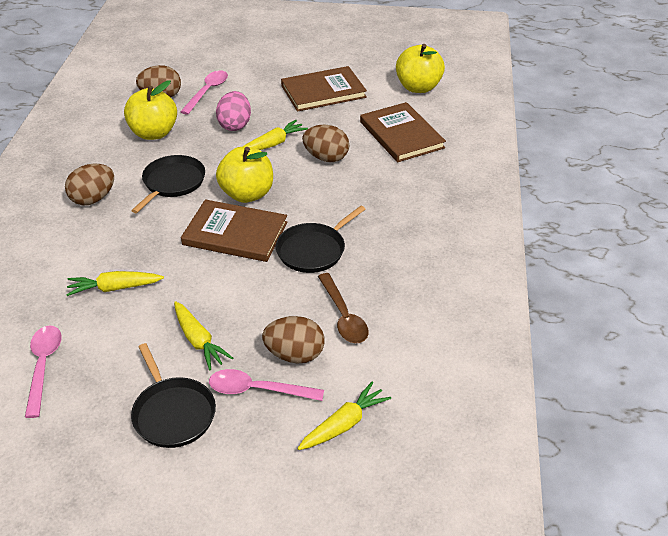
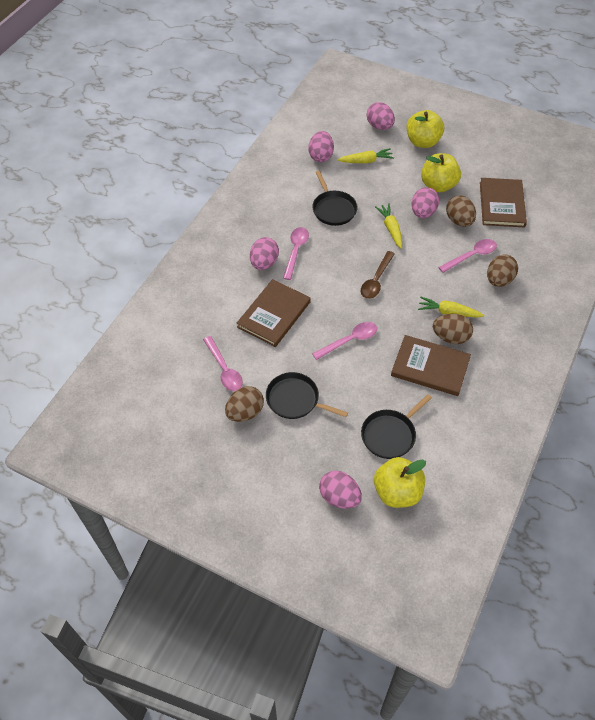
pink egg: 1 -> 5
pink spoon: 3 -> 4
yellow carrot: 4 -> 3

